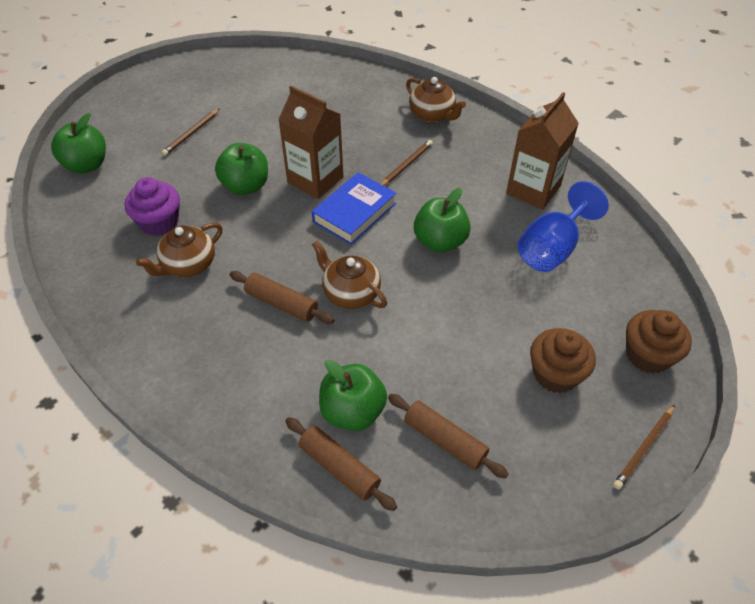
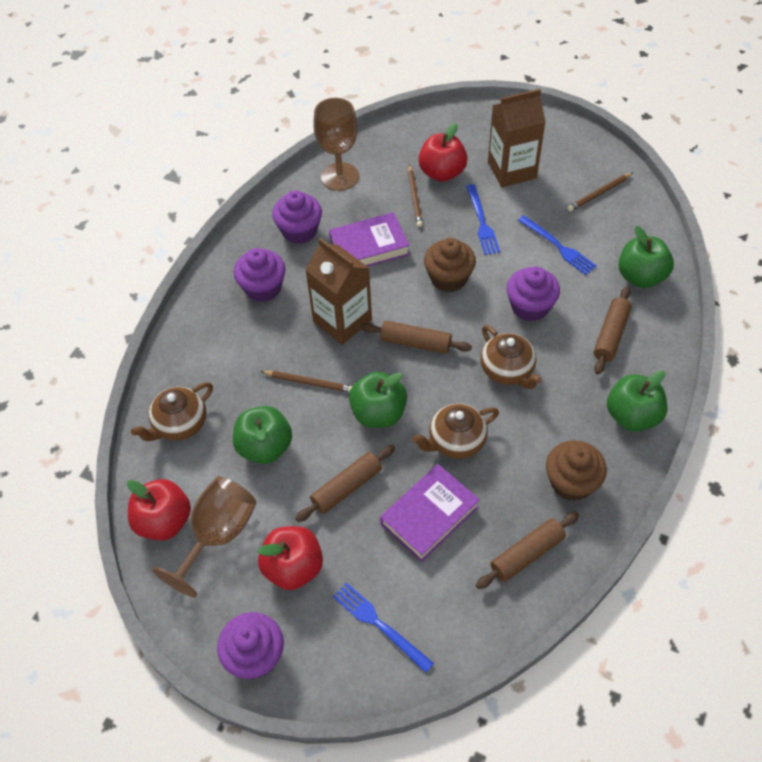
blue book: 1 -> 0
blue fork: 0 -> 3
blue goblet: 1 -> 0
brown goblet: 0 -> 2
brown rolling pin: 3 -> 4
purple book: 0 -> 2
purple cupcake: 1 -> 4
red apple: 0 -> 3

